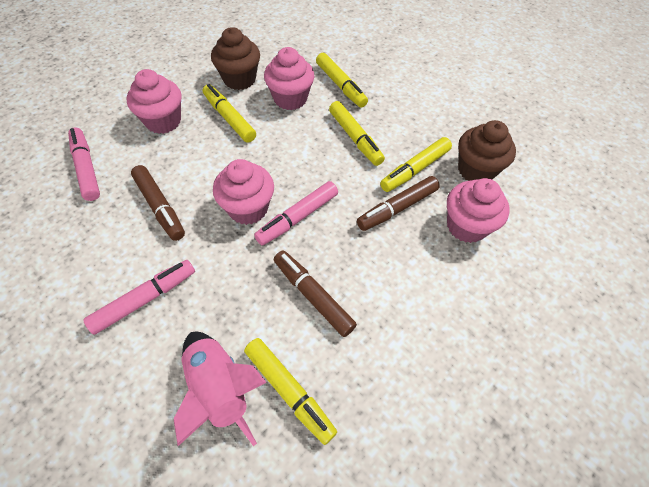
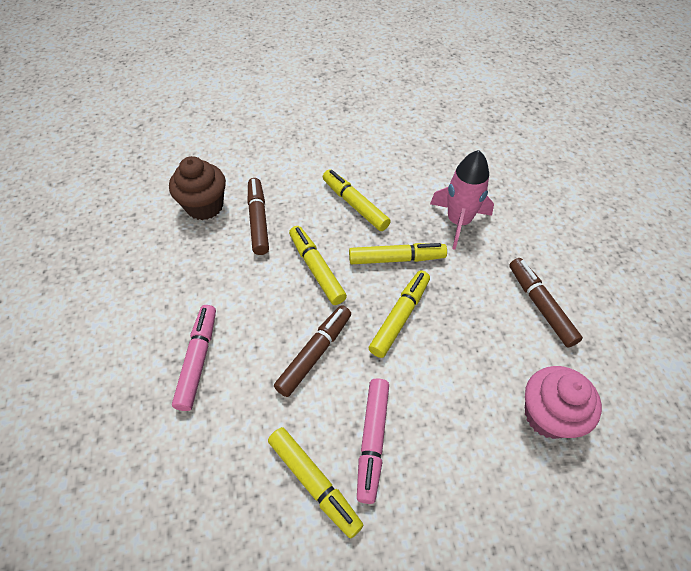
brown cupcake: 2 -> 1
pink cupcake: 4 -> 1
pink marker: 3 -> 2

